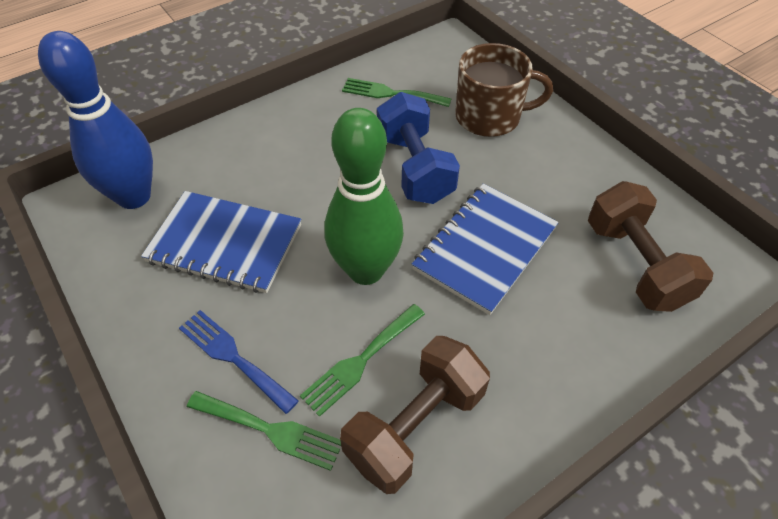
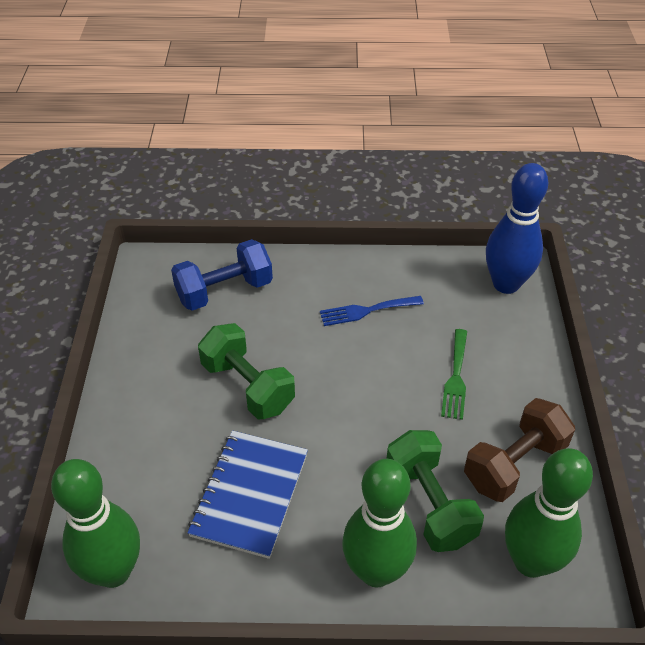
blue notebook: 2 -> 1
brown dumbbell: 2 -> 1
brown mug: 1 -> 0
green bowling pin: 1 -> 3
green dumbbell: 0 -> 2
green fork: 3 -> 1

